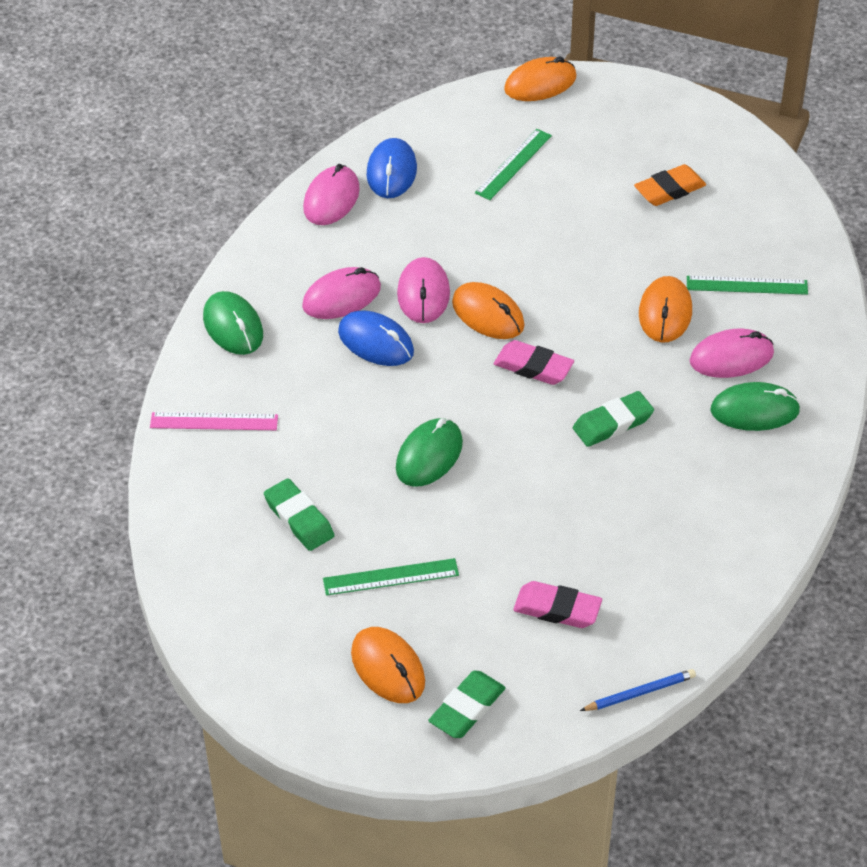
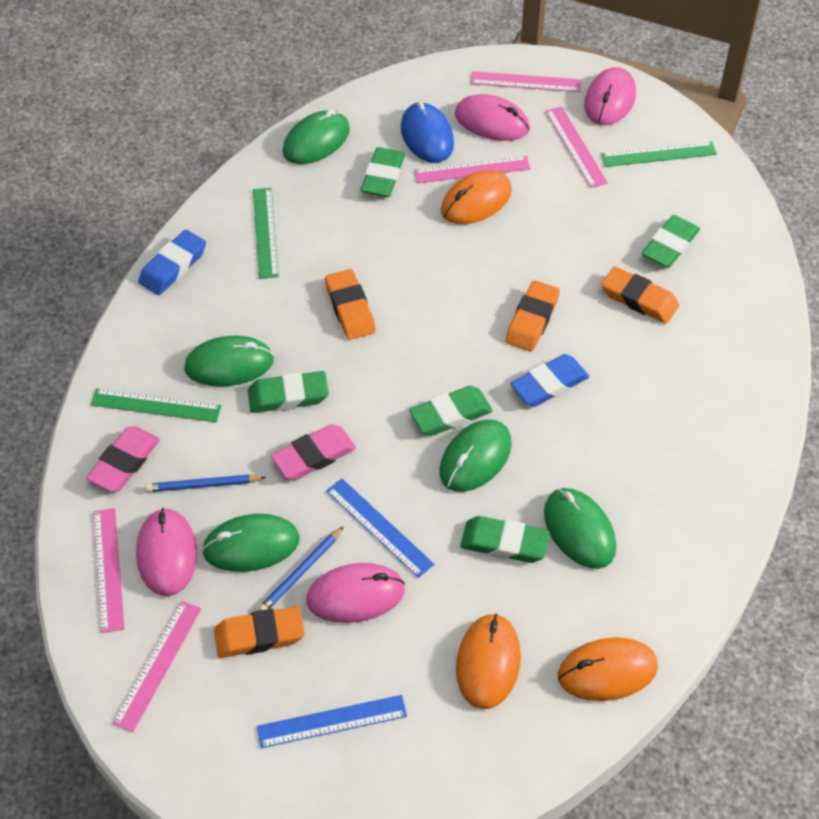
blue eraser: 0 -> 2
blue mouse: 2 -> 1
blue pencil: 1 -> 2
blue ruler: 0 -> 2
green eraser: 3 -> 5
green mouse: 3 -> 5
orange eraser: 1 -> 4
orange mouse: 4 -> 3
pink ruler: 1 -> 5

